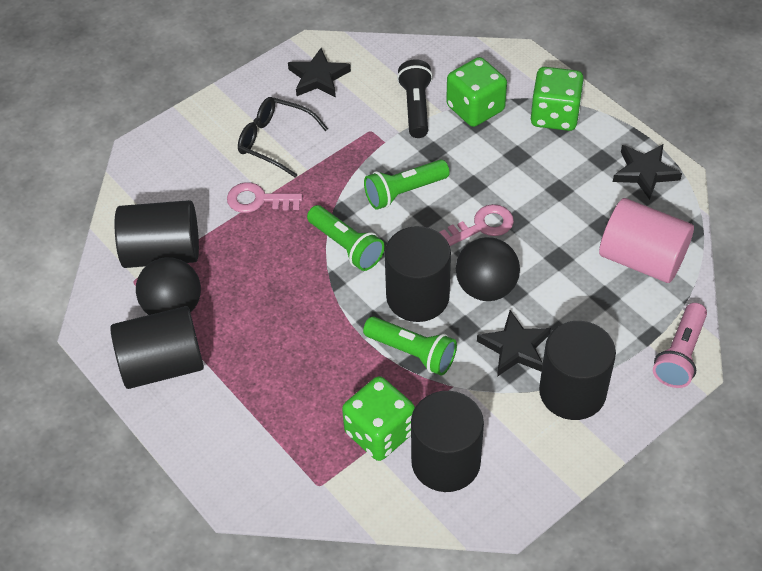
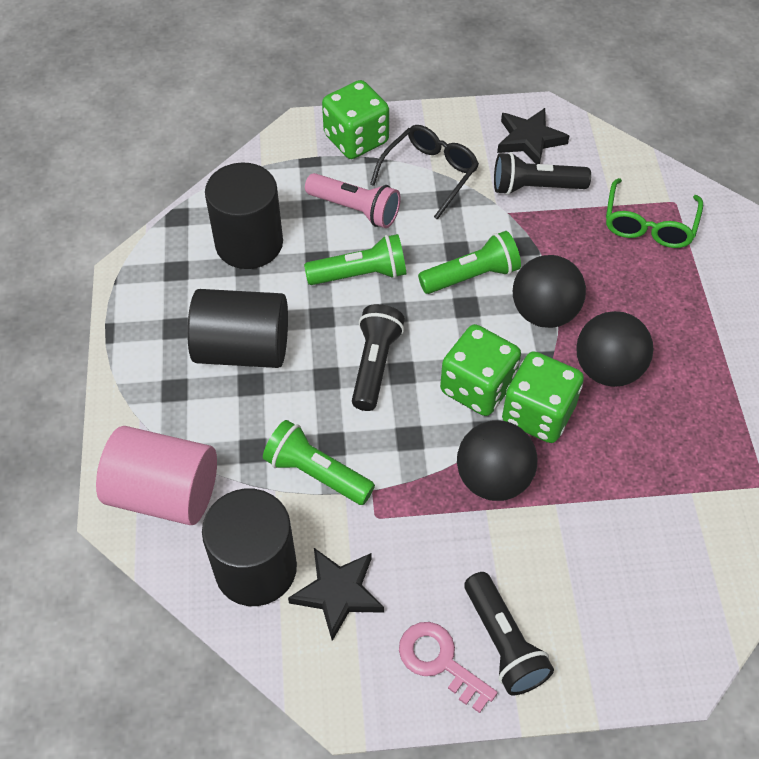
black ball: 2 -> 3
black cylinder: 5 -> 3
black flashlight: 1 -> 3
black star: 3 -> 2
green glasses: 0 -> 1
pink key: 2 -> 1

